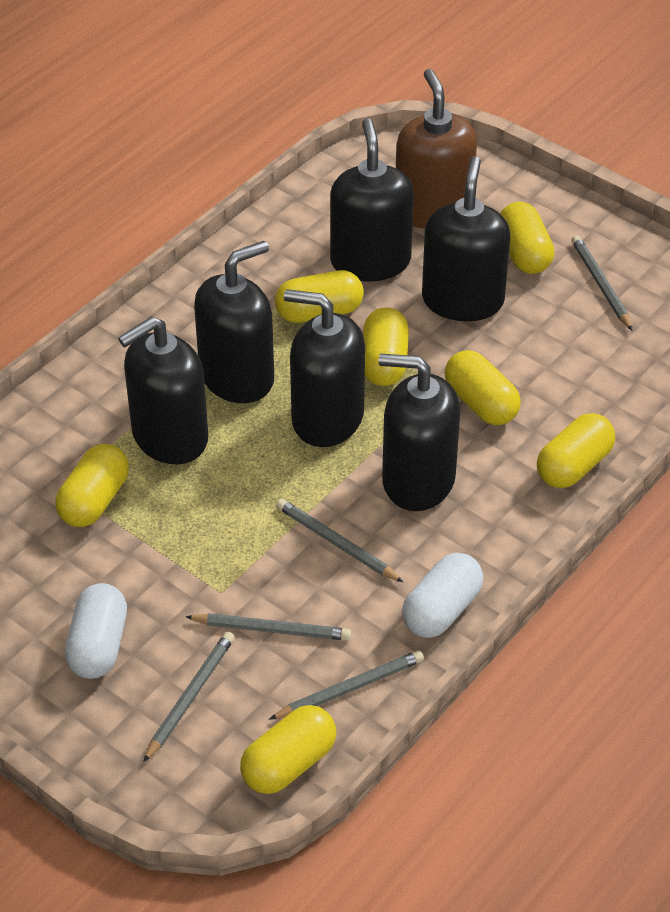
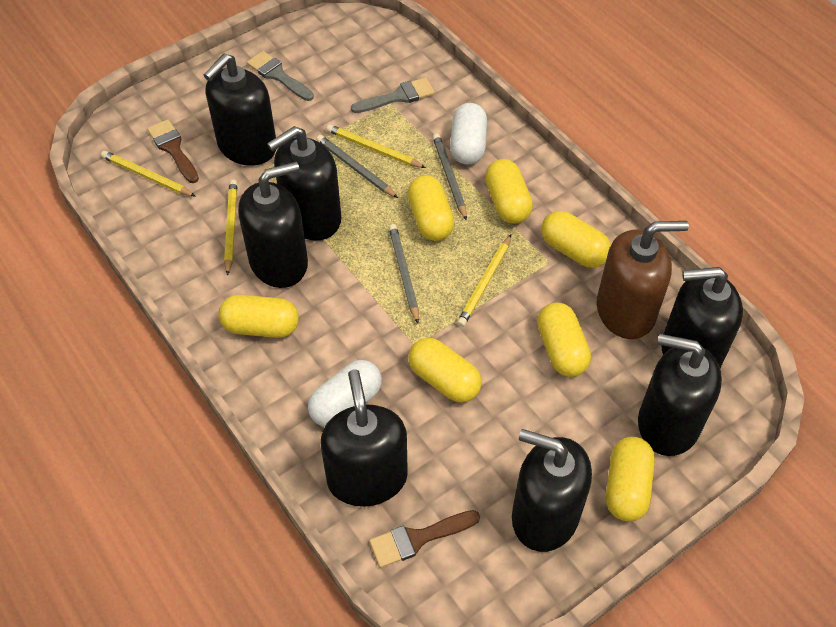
black soap dispenser: 6 -> 7
brown brush: 0 -> 2
grey brush: 0 -> 2
grey pencil: 5 -> 3
yellow pencil: 0 -> 4

